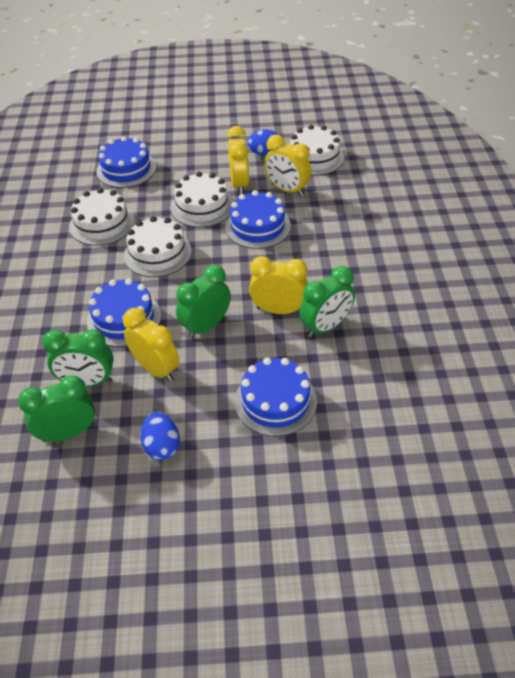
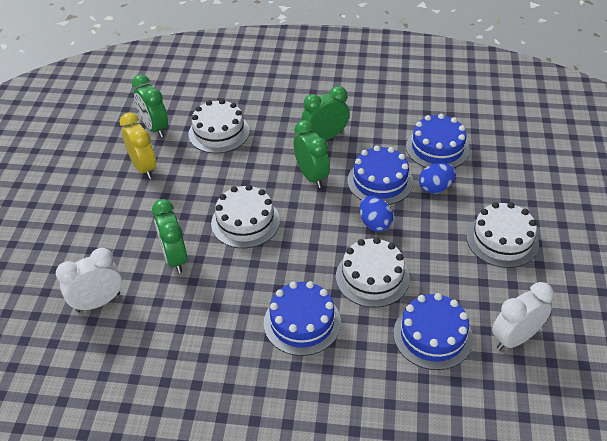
white clock: 0 -> 2
yellow clock: 4 -> 1

